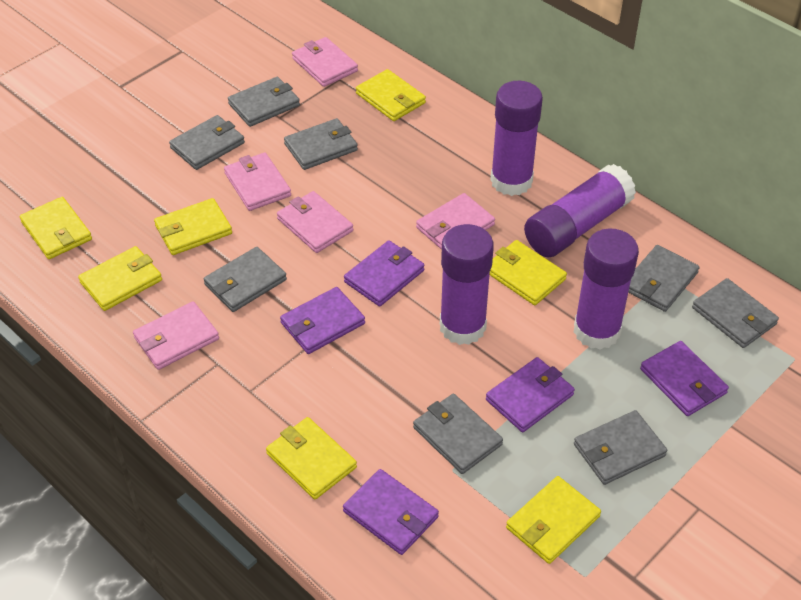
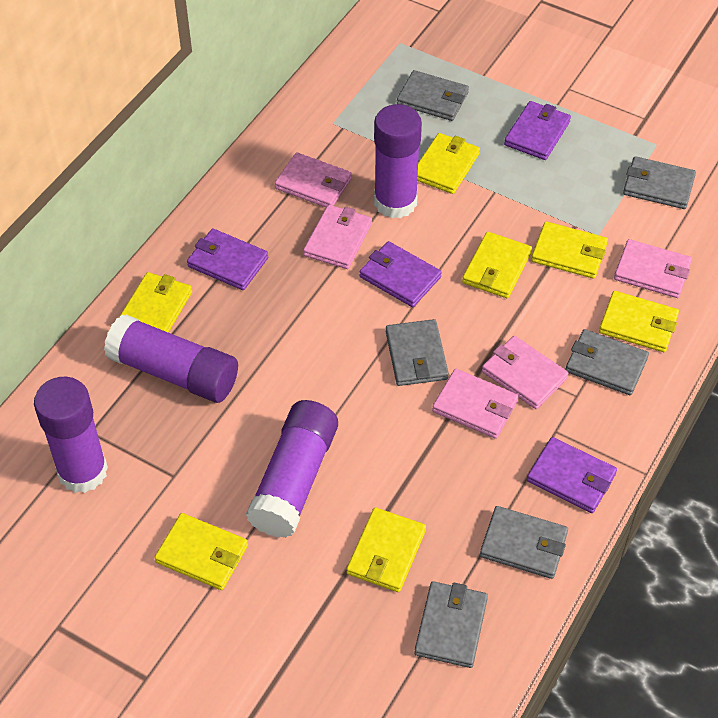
grey wallet: 8 -> 6
purple wallet: 5 -> 4

